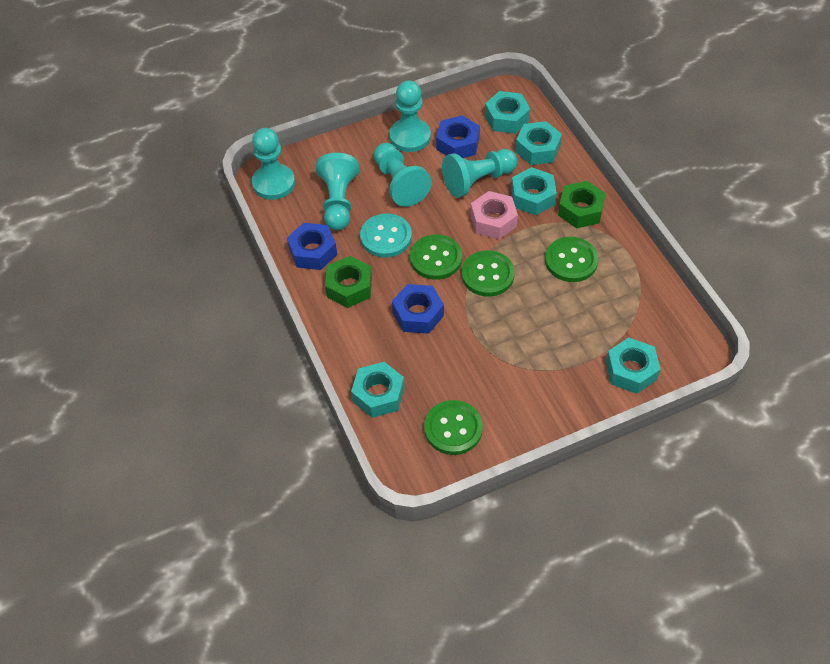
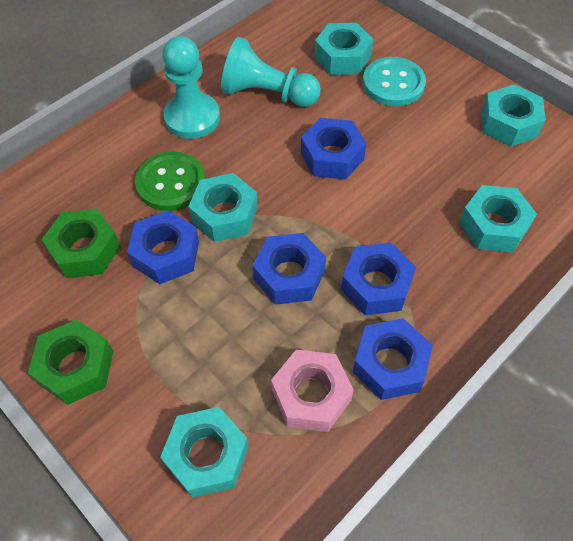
blue nut: 3 -> 5
green button: 4 -> 1
turquoise pawn: 5 -> 2

